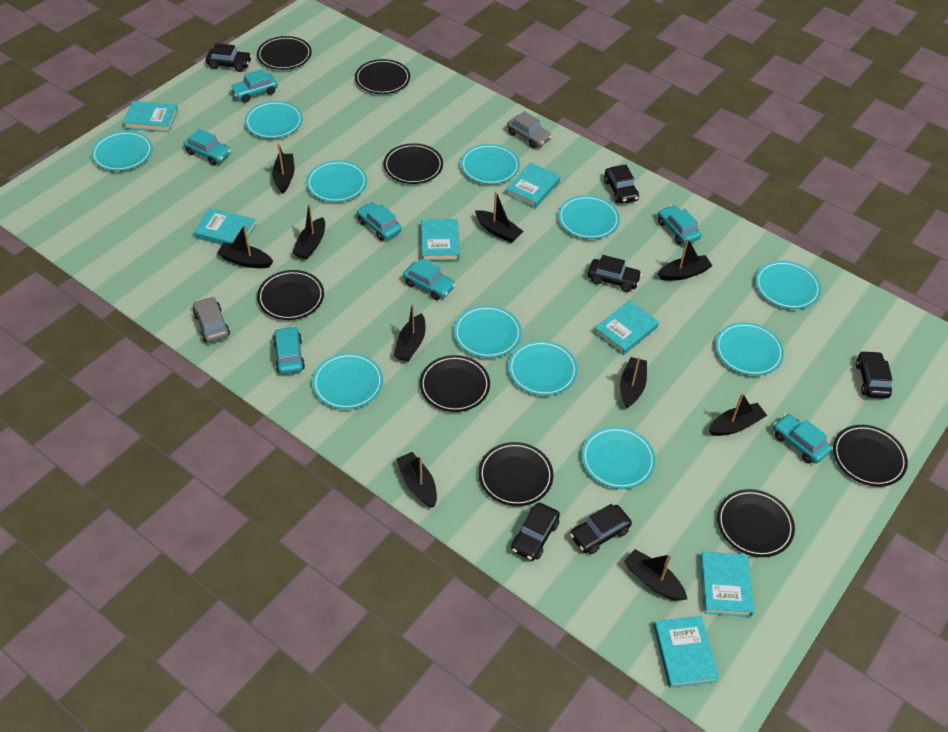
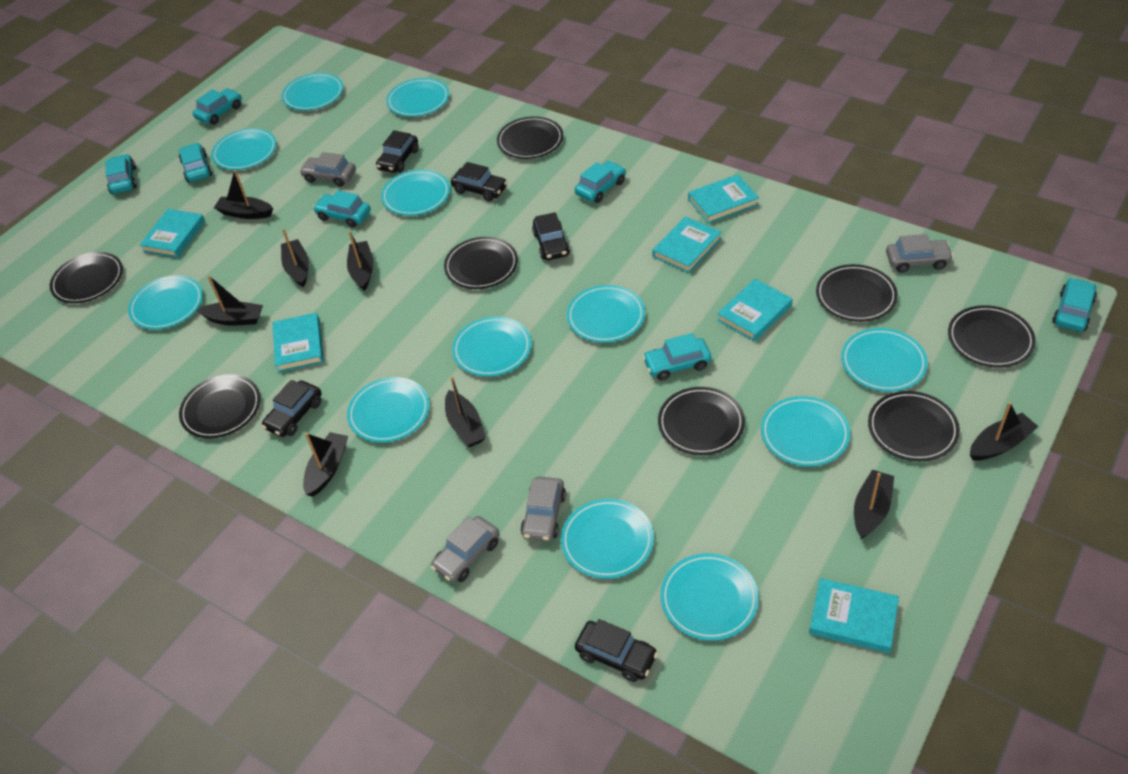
black boat: 10 -> 8
black car: 6 -> 5
grey car: 2 -> 4
turquoise book: 7 -> 6
turquoise plate: 11 -> 12

